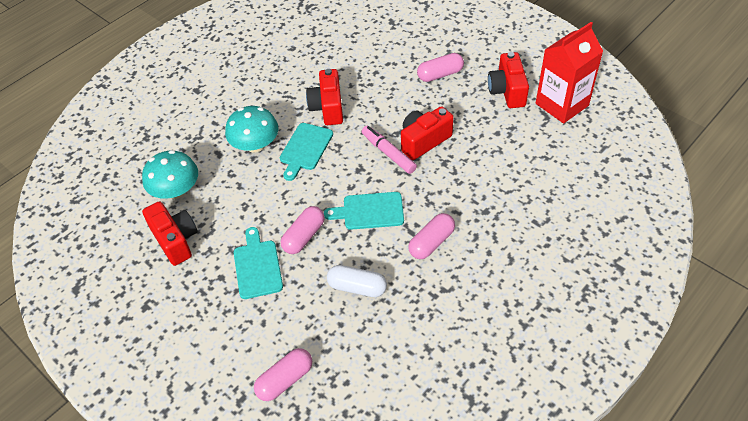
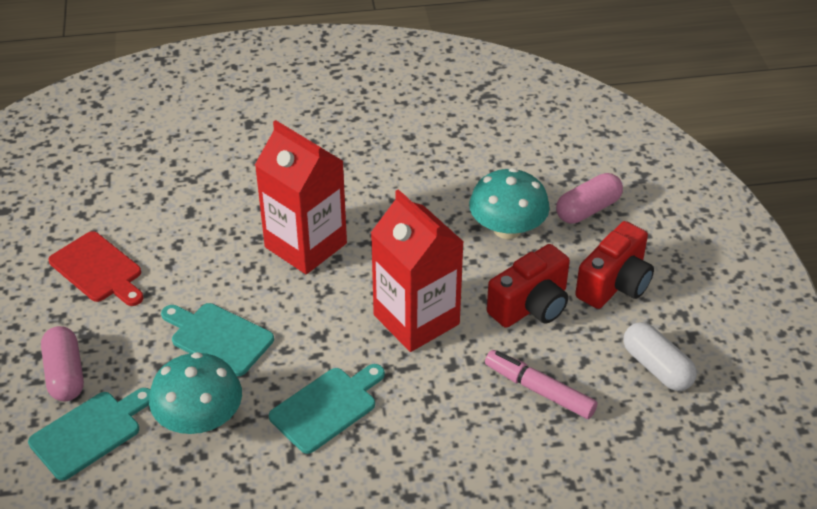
pink capsule: 4 -> 2
red camera: 4 -> 2
red carton: 1 -> 2
red cutting board: 0 -> 1

